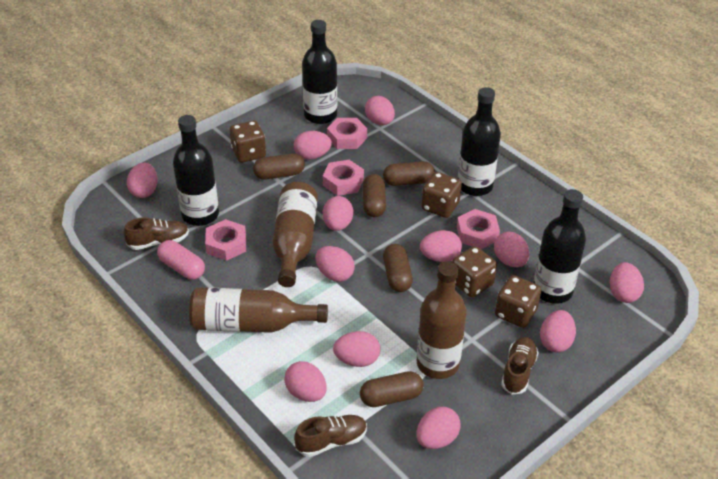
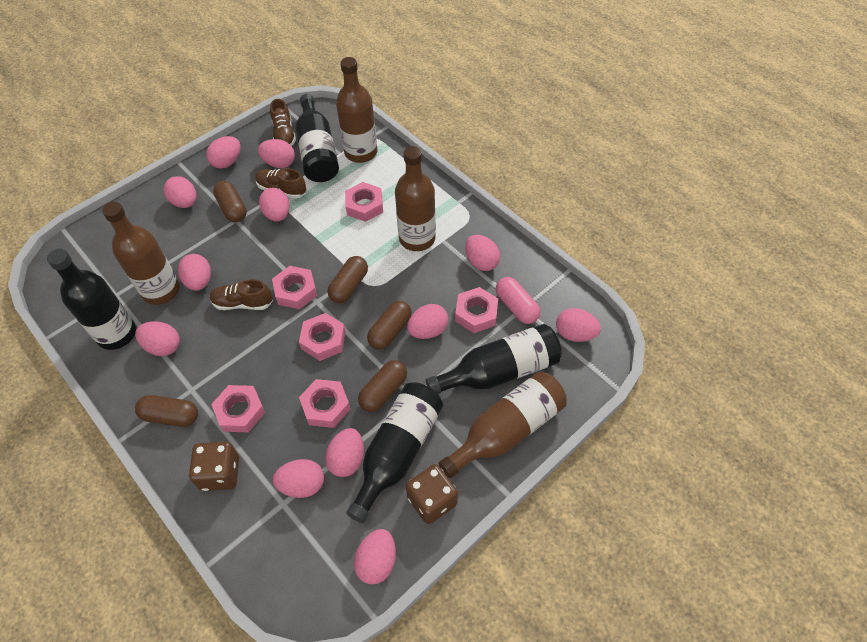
brown bottle: 3 -> 4
brown dice: 4 -> 2
pink nut: 4 -> 6

